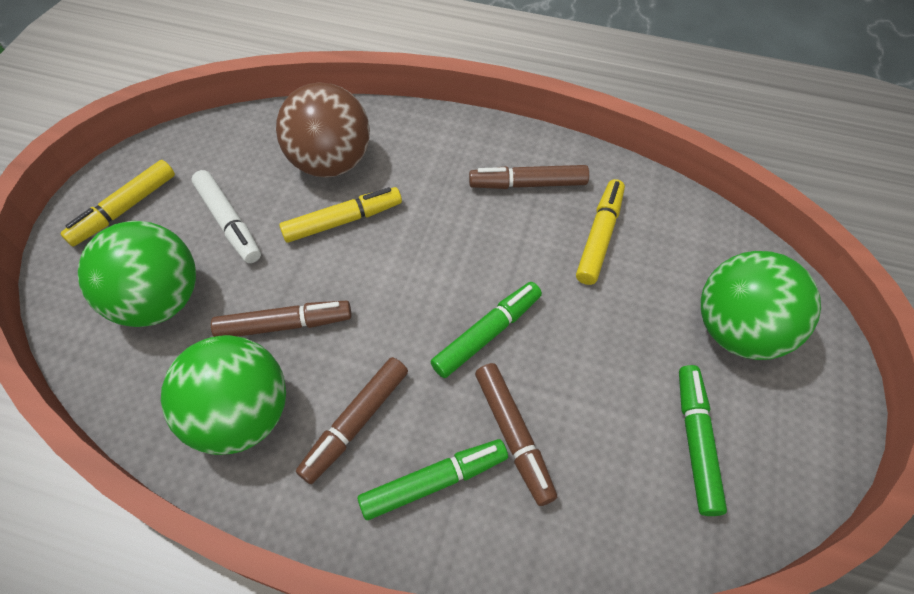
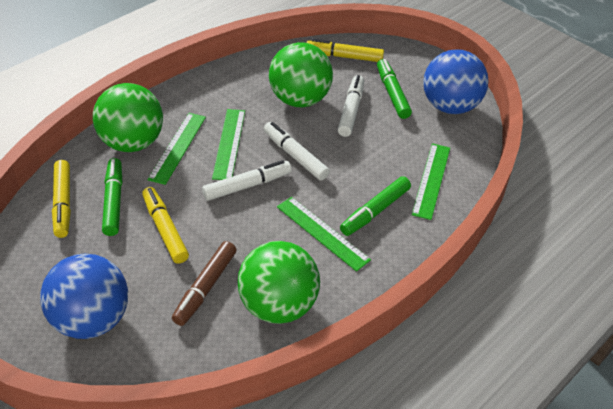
blue ball: 0 -> 2
brown ball: 1 -> 0
brown marker: 4 -> 1
green ruler: 0 -> 4
white marker: 1 -> 3

